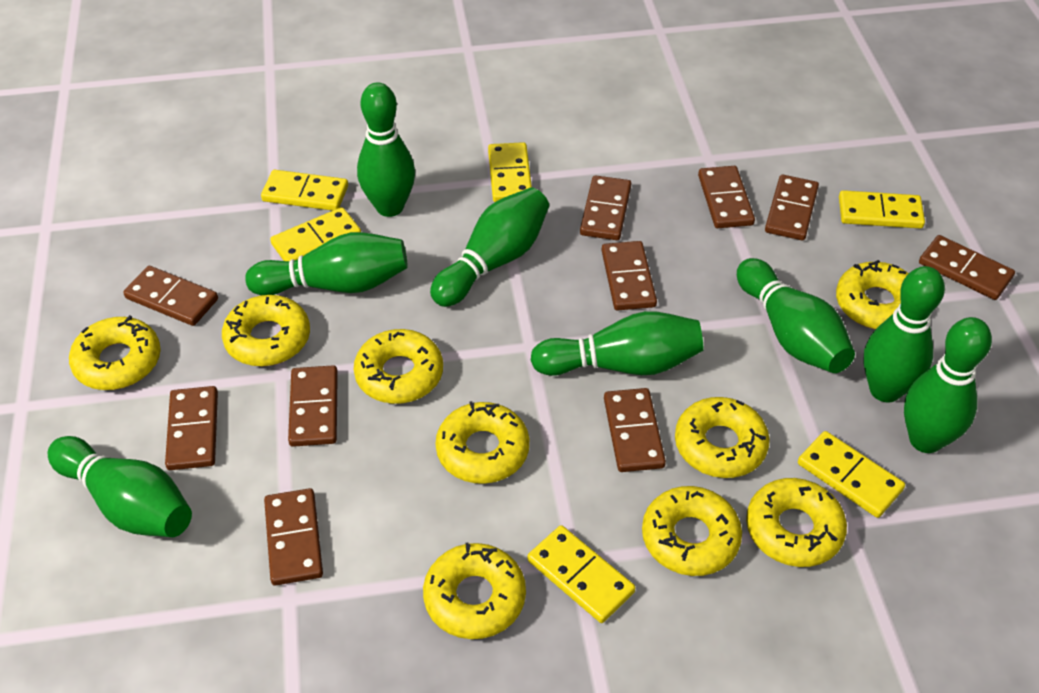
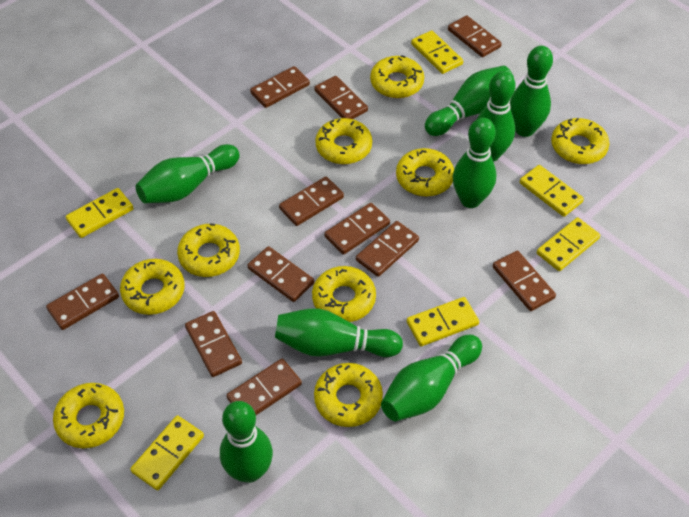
brown domino: 10 -> 11

